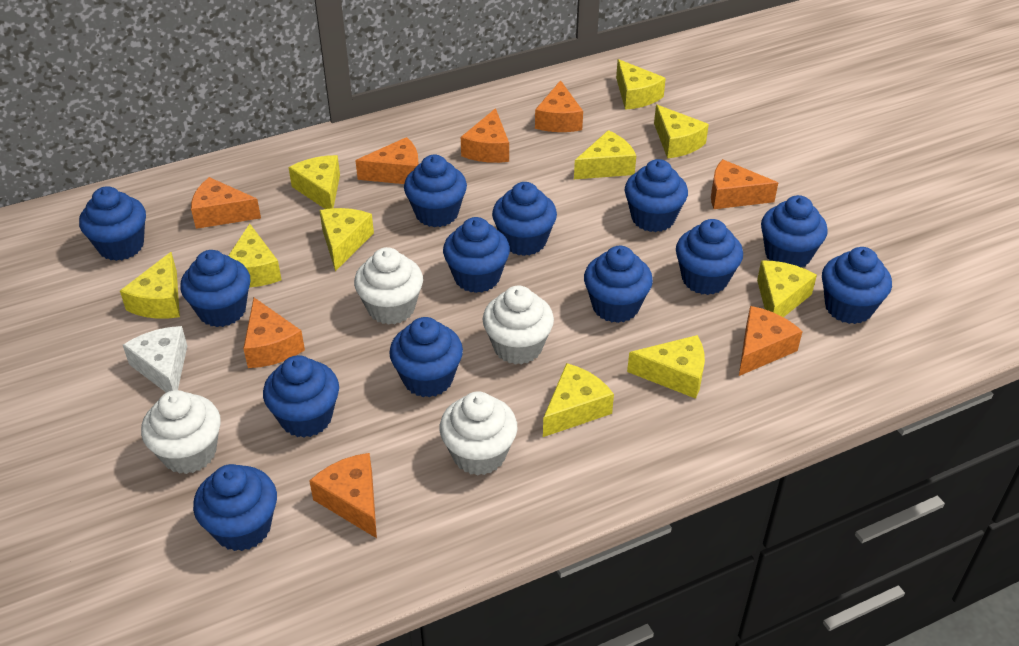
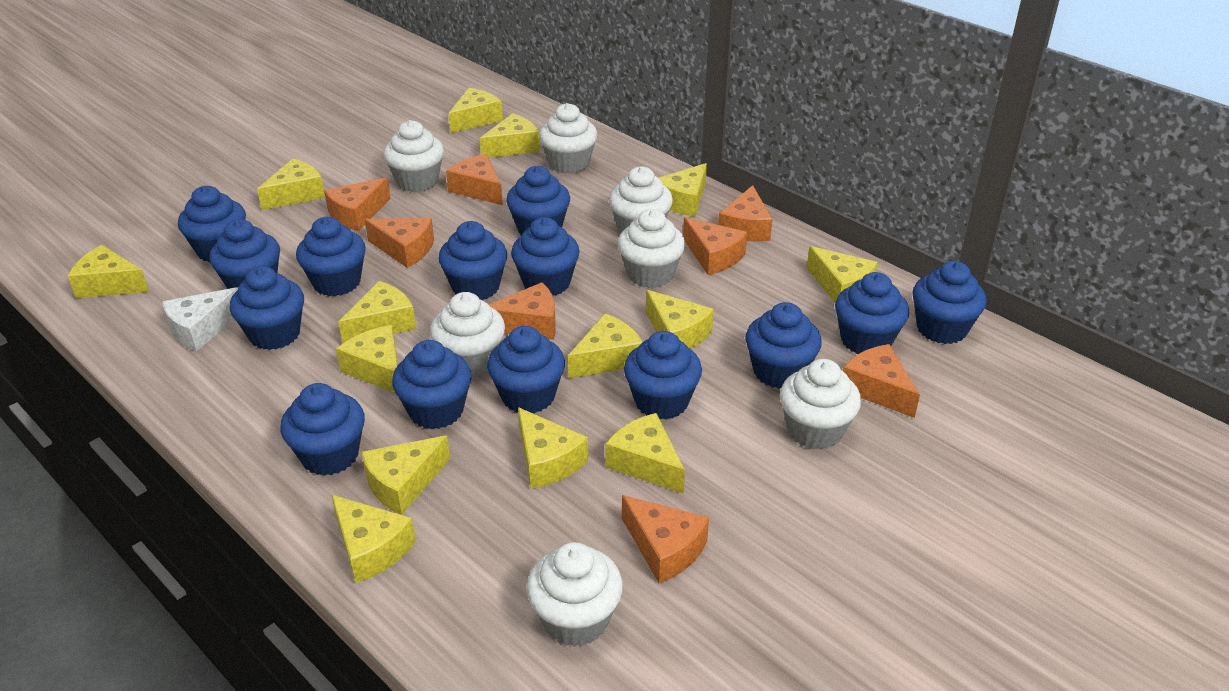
blue cupcake: 13 -> 14
white cupcake: 4 -> 7
yellow cheese: 10 -> 14

